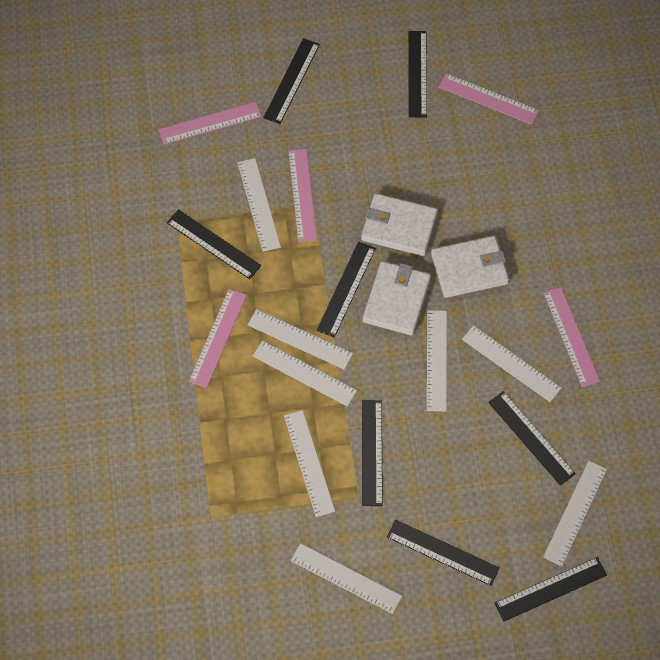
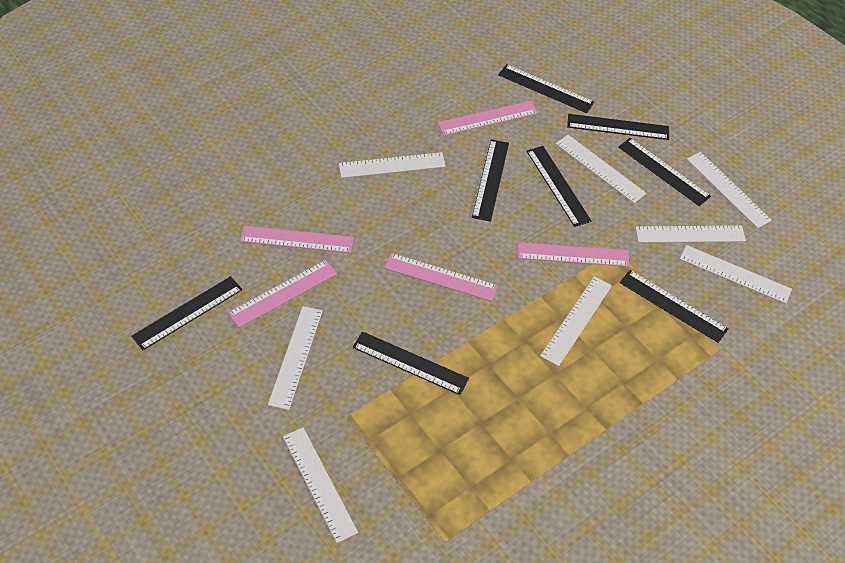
white wallet: 3 -> 0

